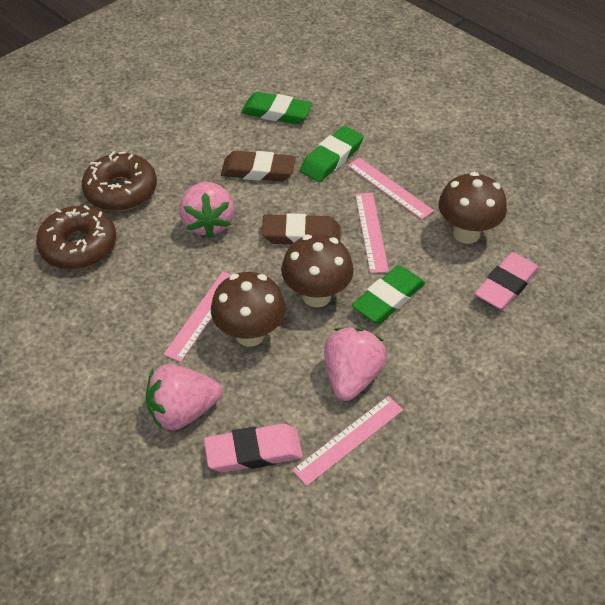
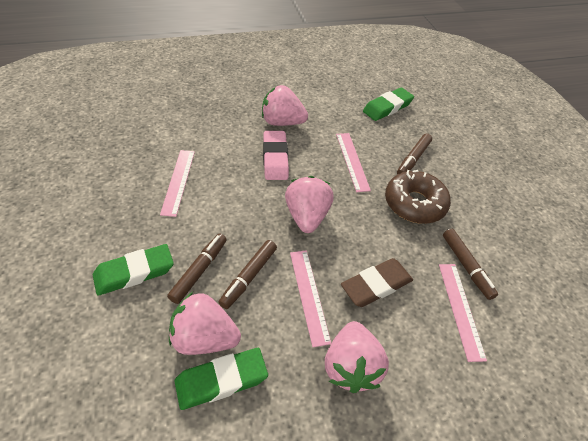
brown donut: 2 -> 1
brown eraser: 2 -> 1
brown marker: 0 -> 4
brown mushroom: 3 -> 0
pink eraser: 2 -> 1
pink strawberry: 3 -> 4

